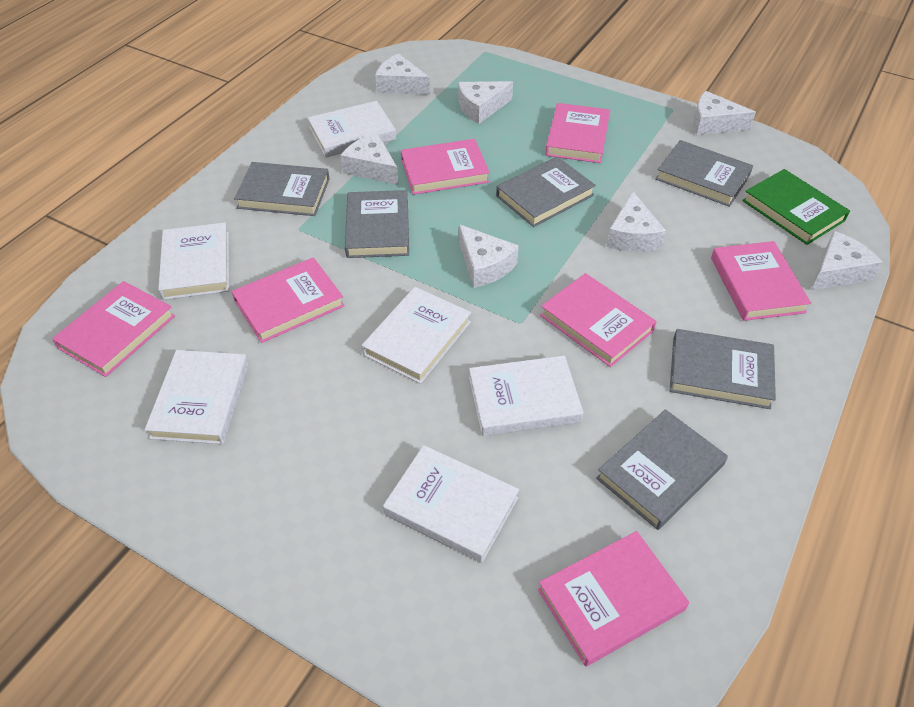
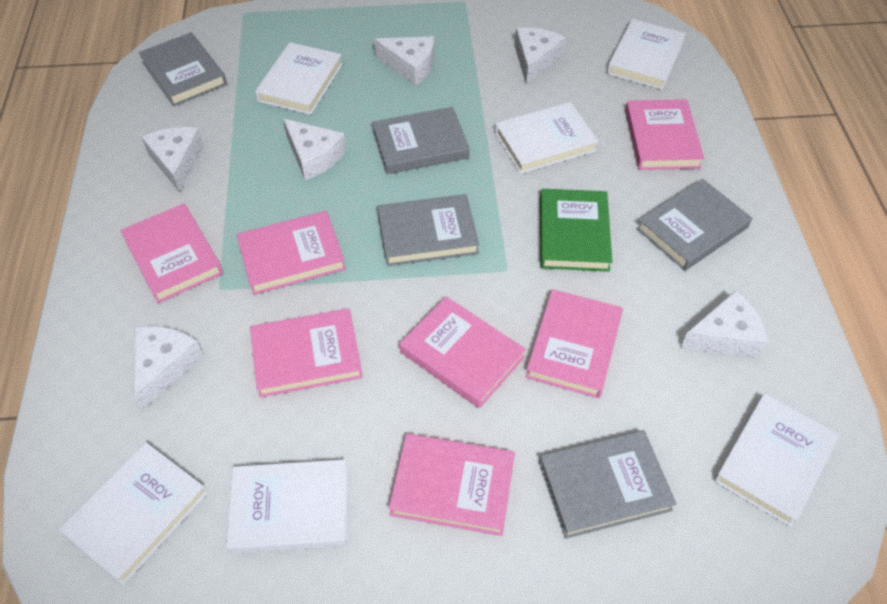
grey book: 6 -> 5
white cheese: 7 -> 6

